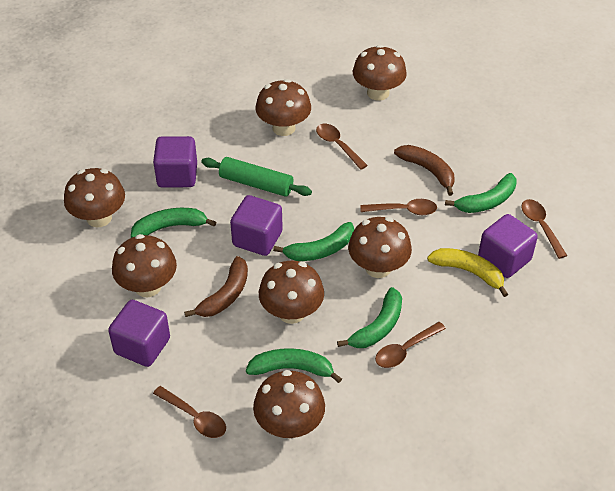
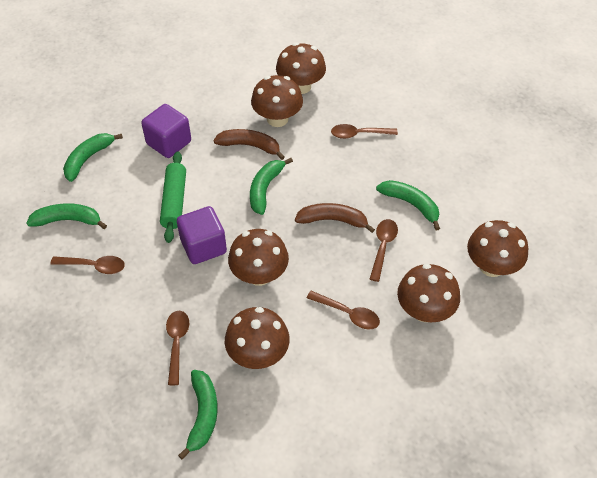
brown mushroom: 7 -> 6
purple cube: 4 -> 2
yellow banana: 1 -> 0

